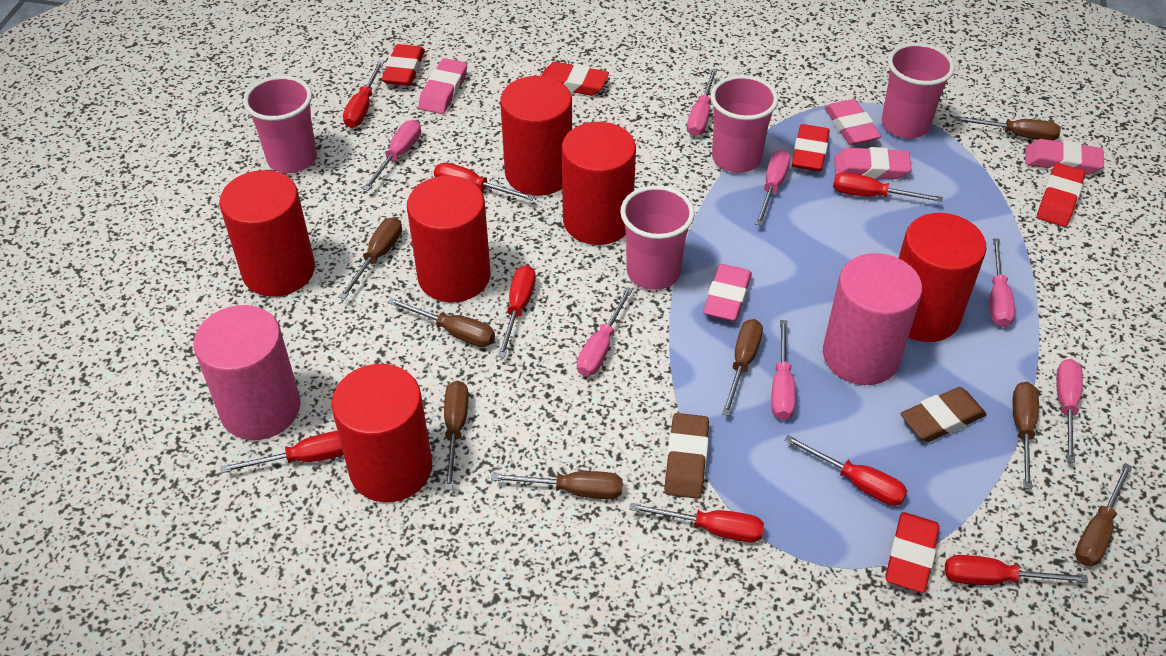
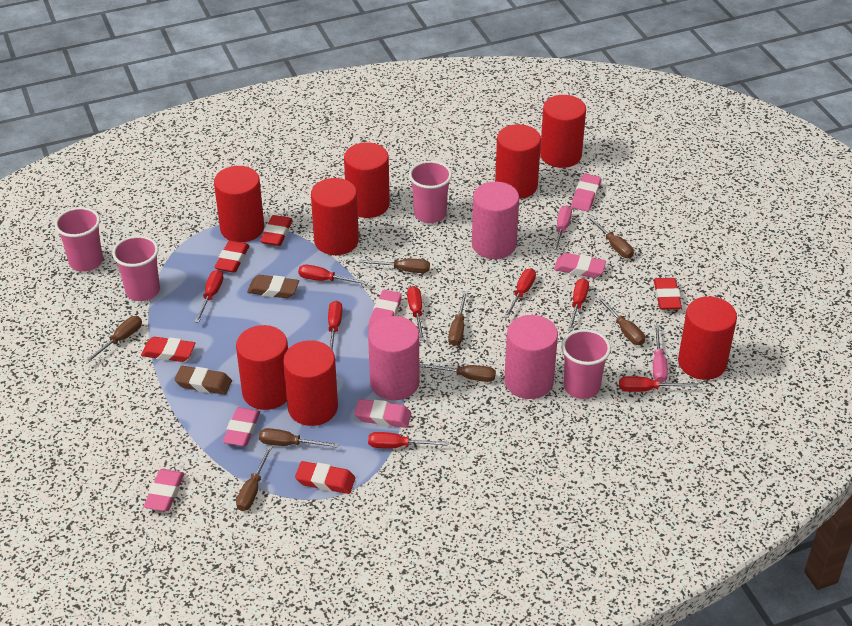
pink cylinder: 2 -> 3
pink eraser: 5 -> 6
pink screwdriver: 7 -> 2
red cylinder: 6 -> 8

